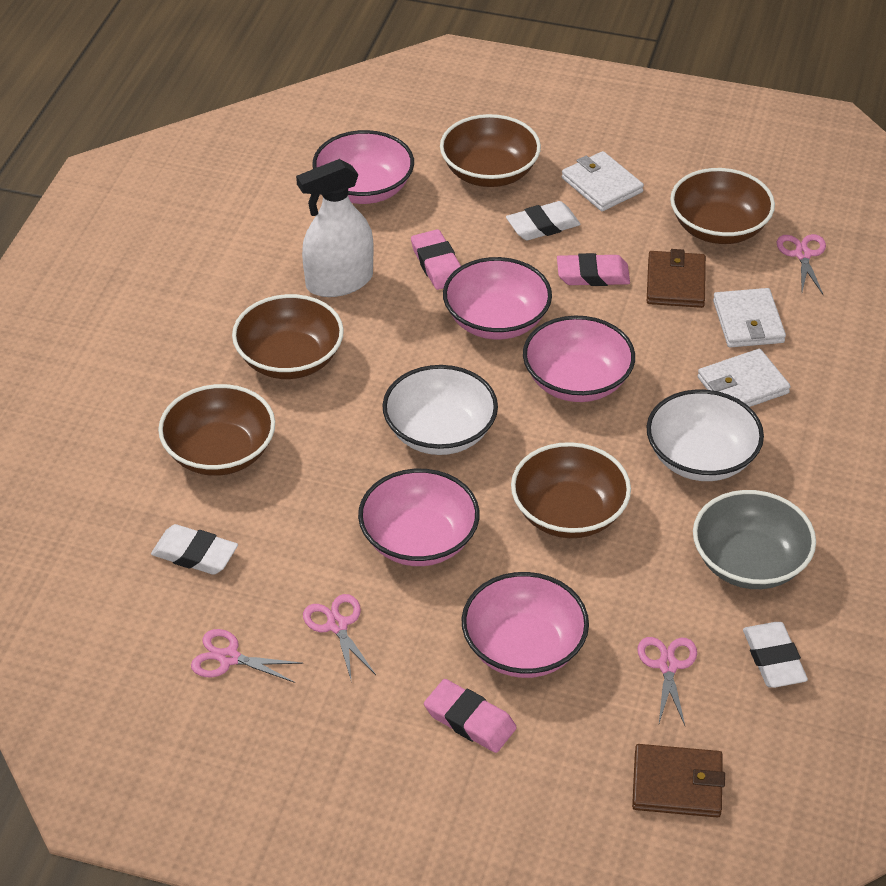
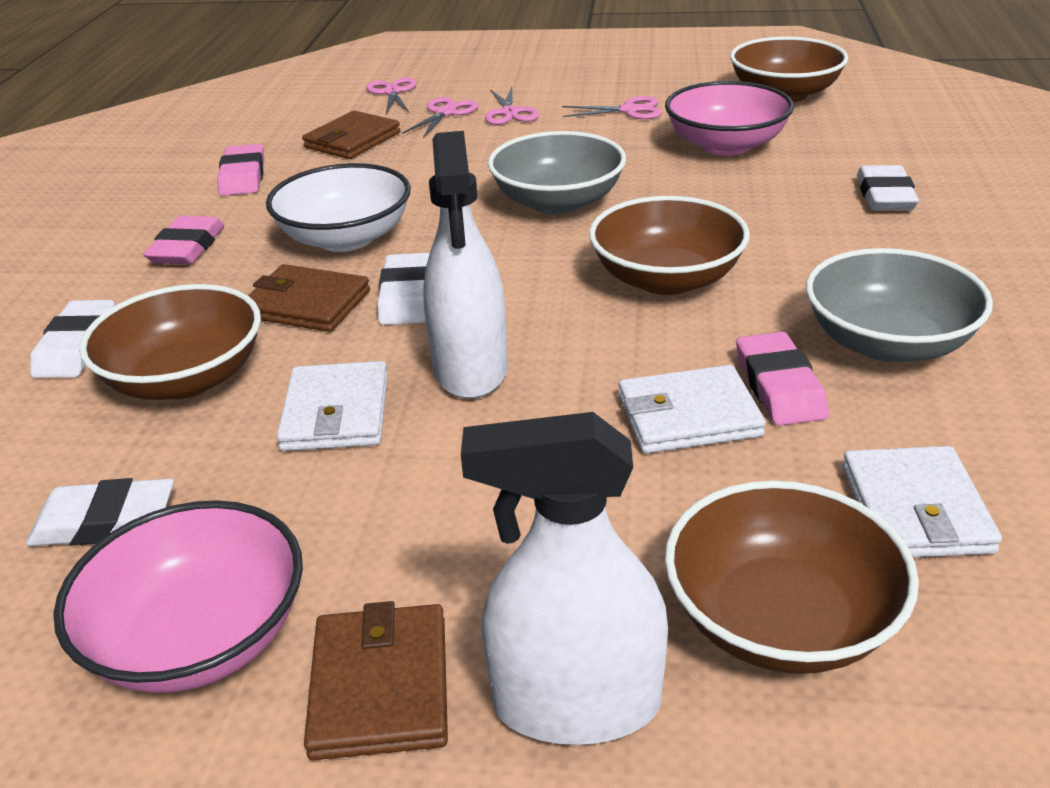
brown bowl: 5 -> 4
brown wallet: 2 -> 3
grey bowl: 1 -> 2
pink bowl: 5 -> 2
white bowl: 2 -> 1
white eraser: 3 -> 4
white spray bottle: 1 -> 2

